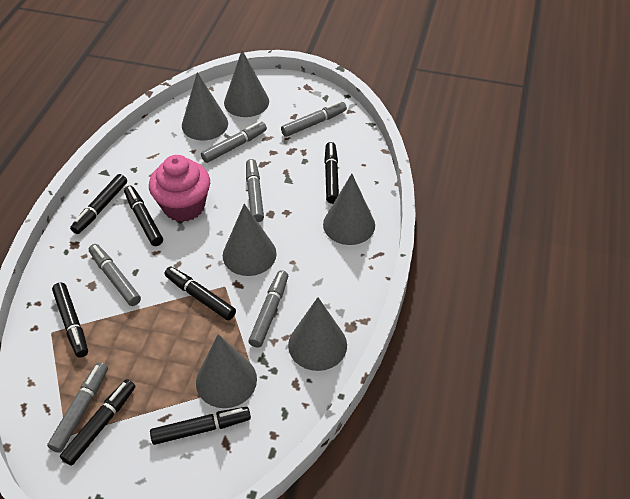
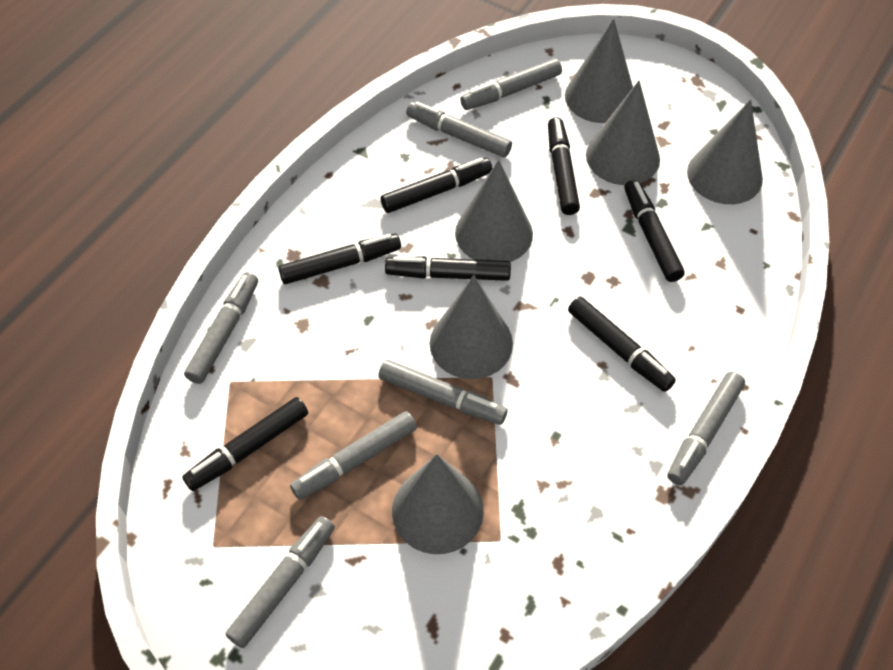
grey marker: 6 -> 7
pink cupcake: 1 -> 0

